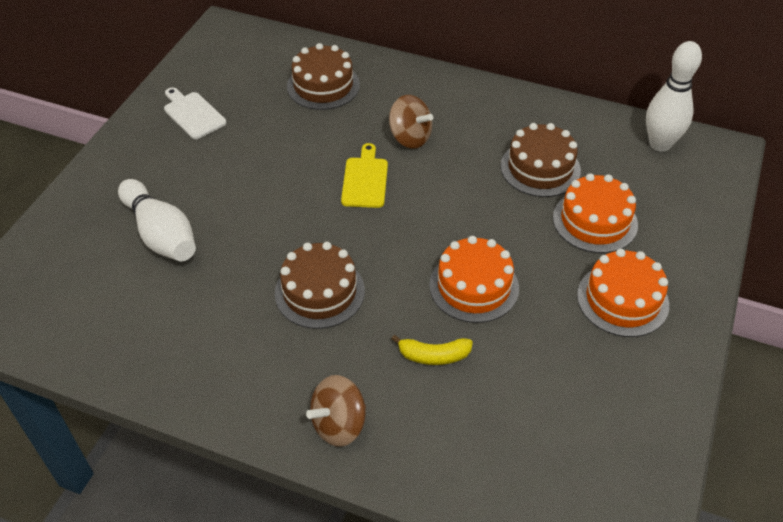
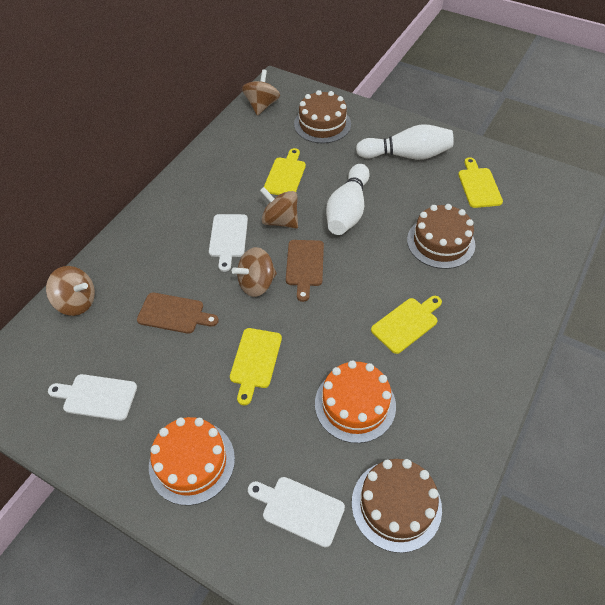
brown cutting board: 0 -> 2
brown spinning top: 2 -> 4
orange cake: 3 -> 2
white cutting board: 1 -> 3
yellow banana: 1 -> 0
yellow cutting board: 1 -> 4

